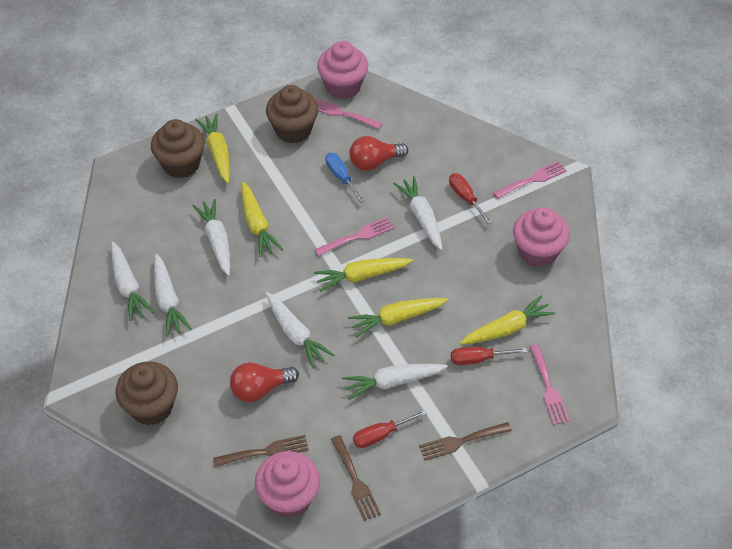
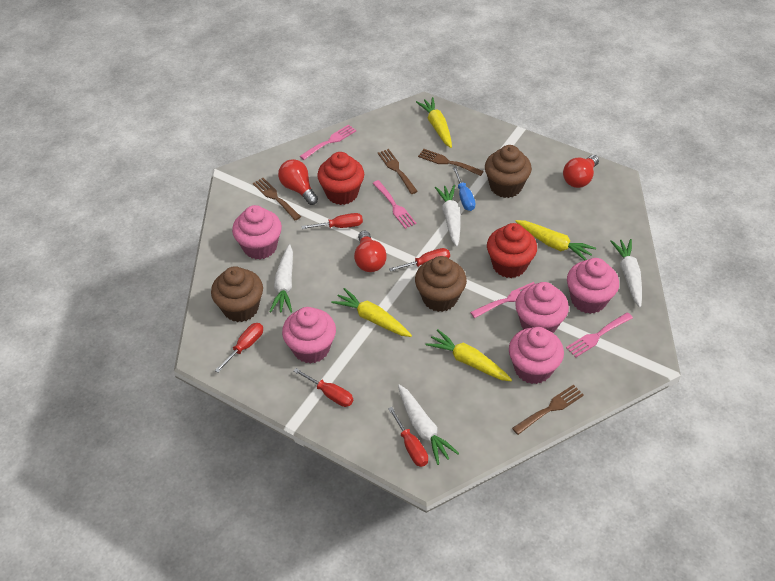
brown fork: 3 -> 4
pink cupcake: 3 -> 5
red cupcake: 0 -> 2
red light bulb: 2 -> 3
red screwdriver: 3 -> 5
white carrot: 6 -> 4
yellow carrot: 5 -> 4

